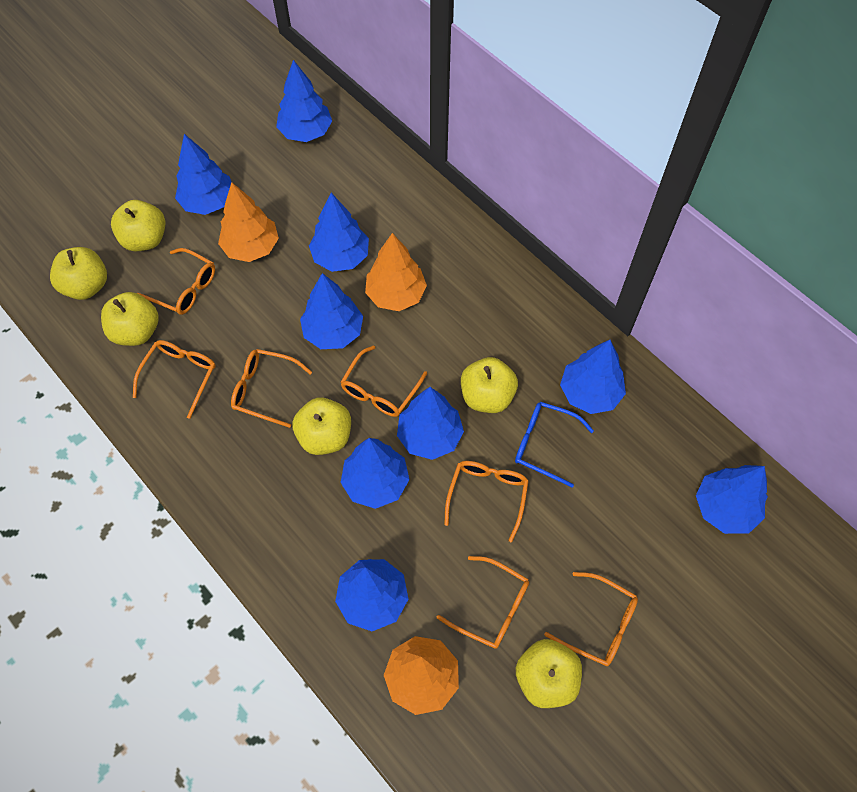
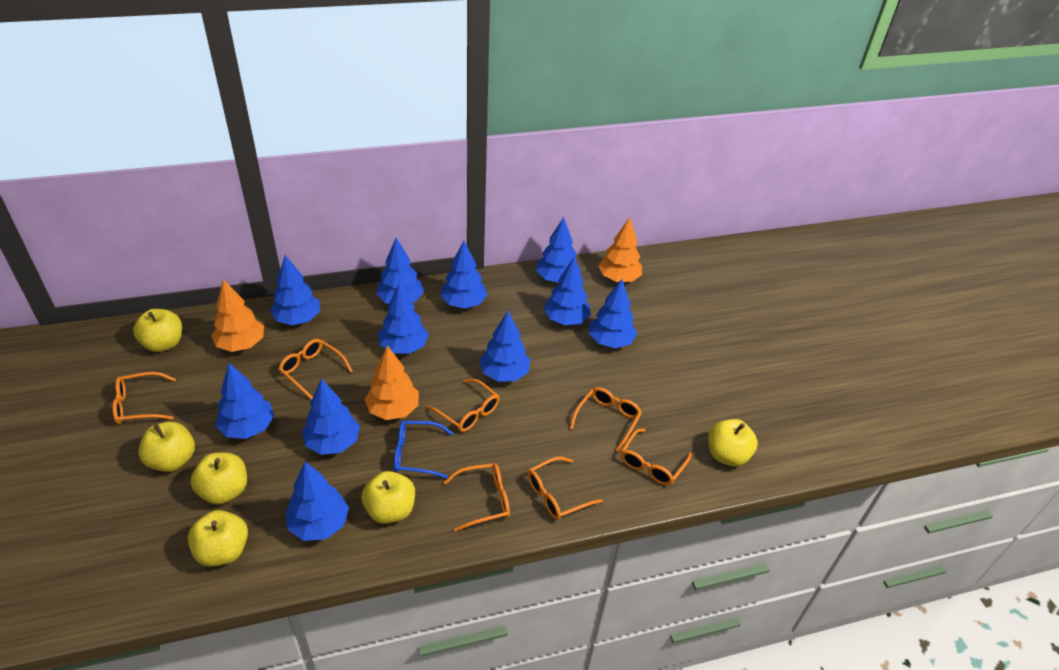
blue tree: 9 -> 11

